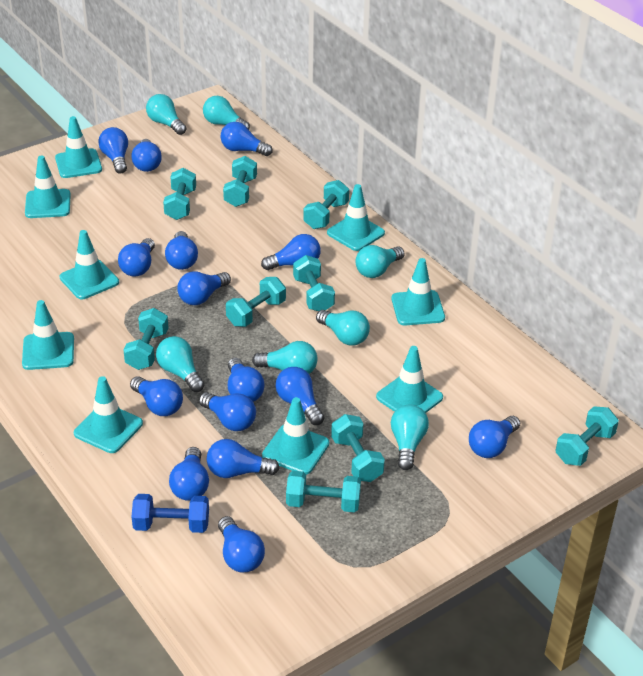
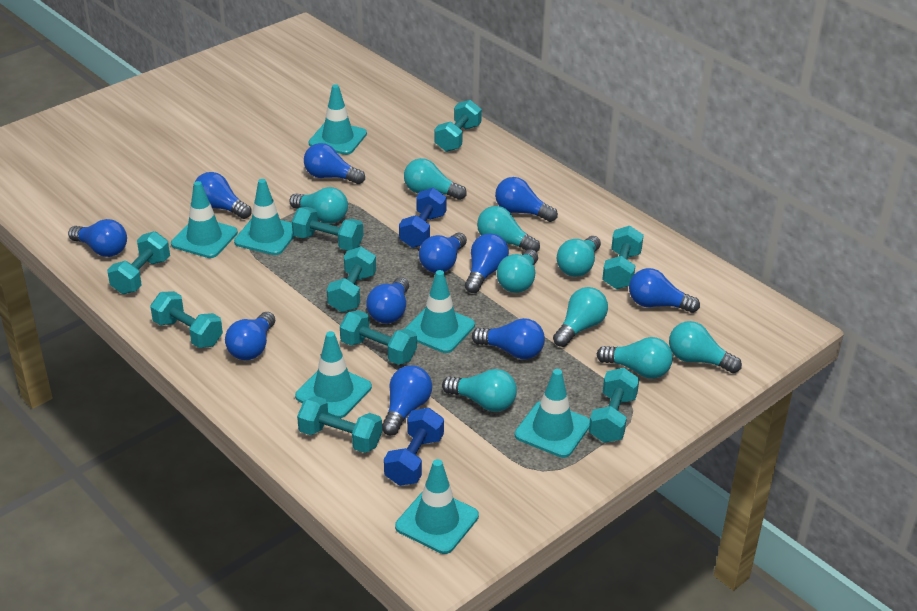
blue dumbbell: 1 -> 2
blue light bulb: 15 -> 11
turquoise light bulb: 7 -> 9
turquoise traffic cone: 9 -> 7

